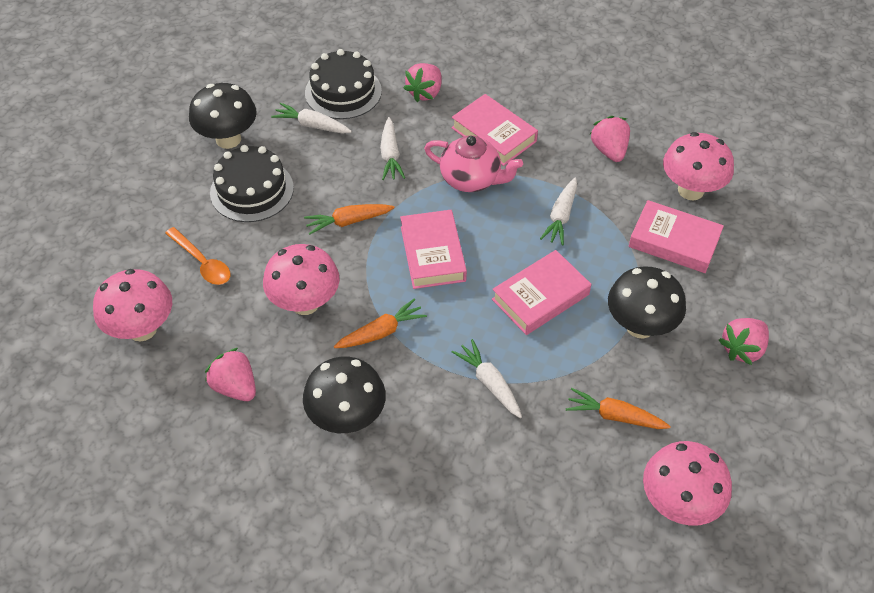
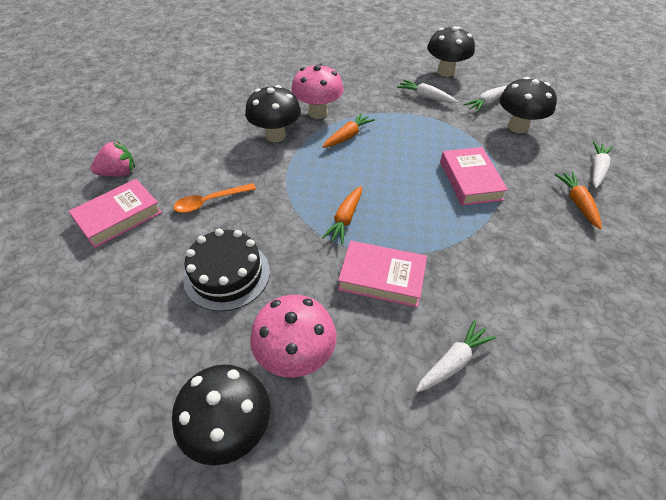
black cake: 2 -> 1
black mushroom: 3 -> 4
pink book: 4 -> 3
pink mushroom: 4 -> 2
pink strawberry: 4 -> 1
pink teapot: 1 -> 0

